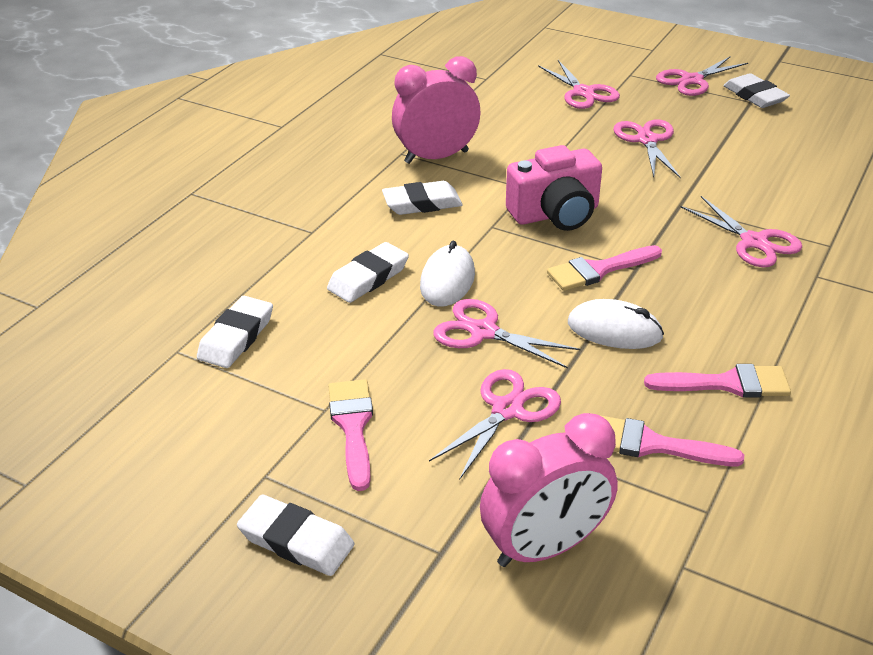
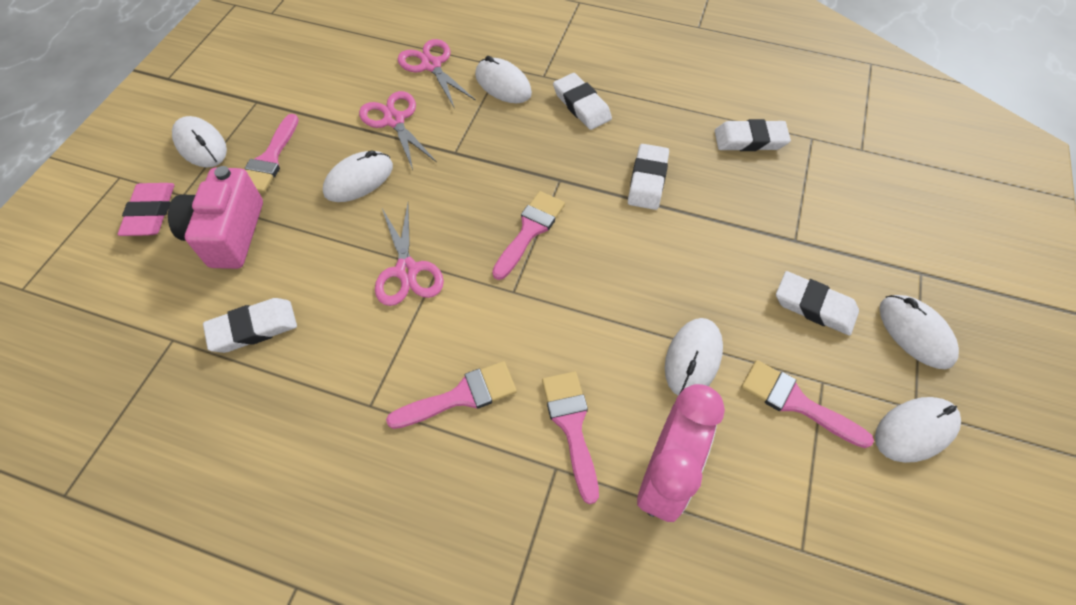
pink brush: 4 -> 5
pink clock: 2 -> 1
pink eraser: 0 -> 1
pink scissors: 6 -> 3
white mouse: 2 -> 6

